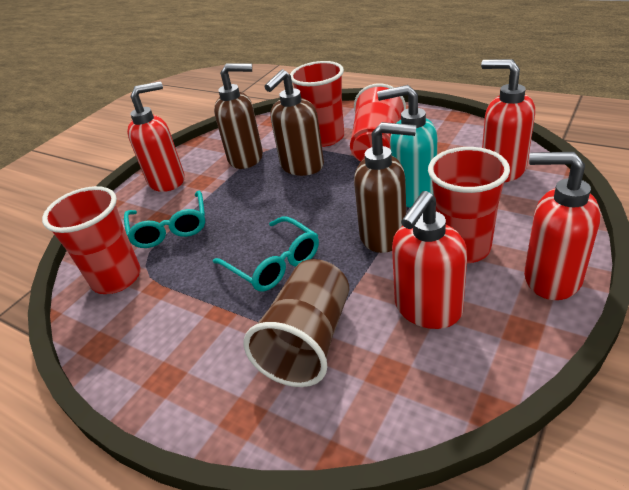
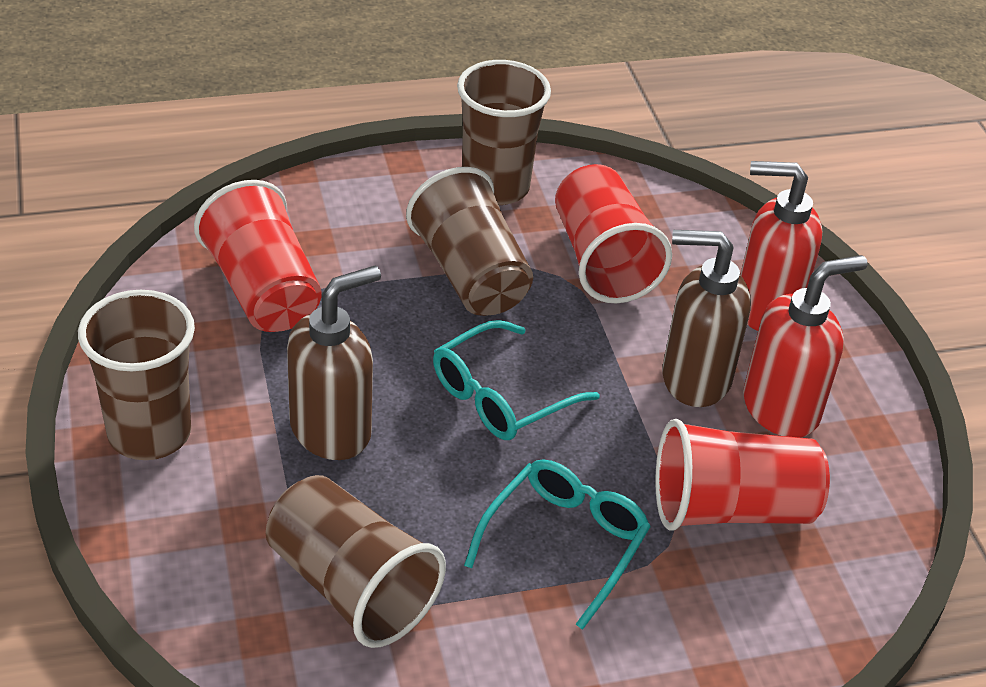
brown cup: 1 -> 4
brown soap dispenser: 3 -> 2
red cup: 4 -> 3
red soap dispenser: 4 -> 2
turquoise soap dispenser: 1 -> 0

